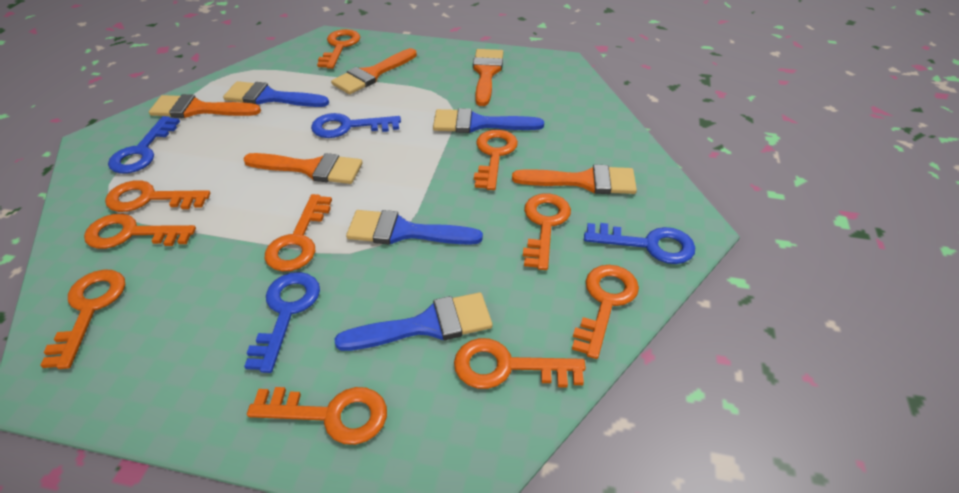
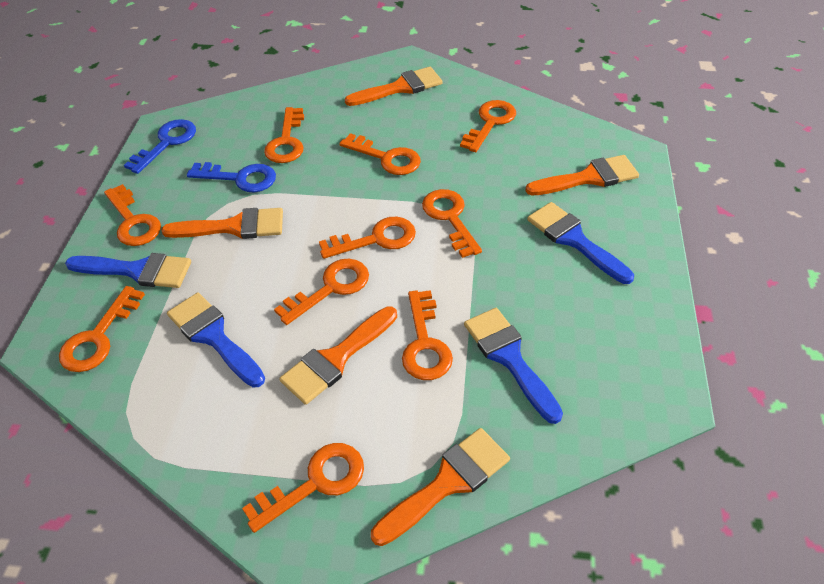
blue key: 4 -> 2

